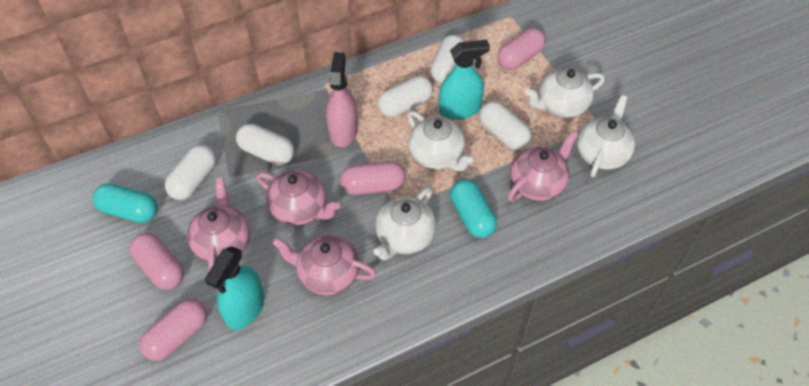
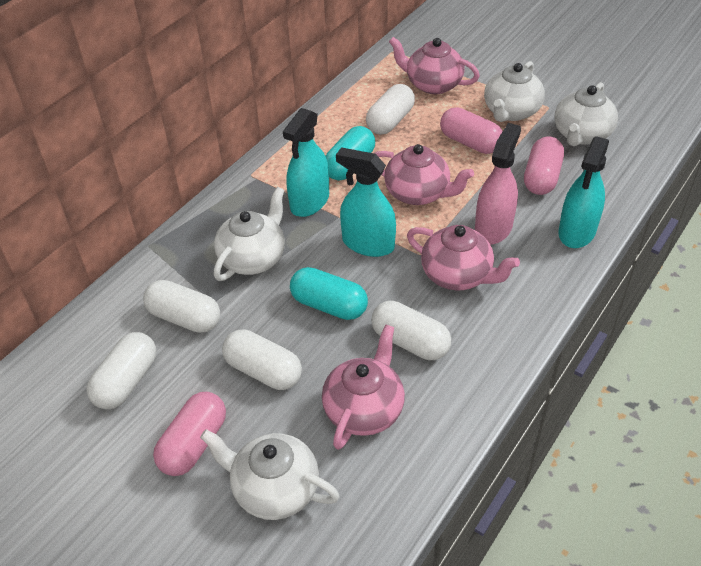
pink capsule: 4 -> 3
turquoise spray bottle: 2 -> 3

